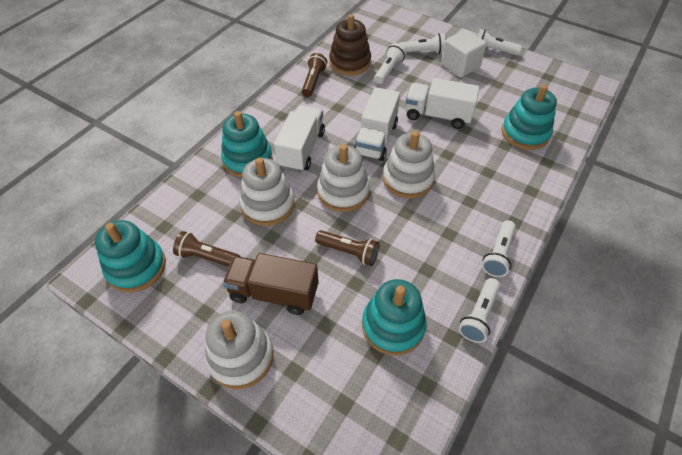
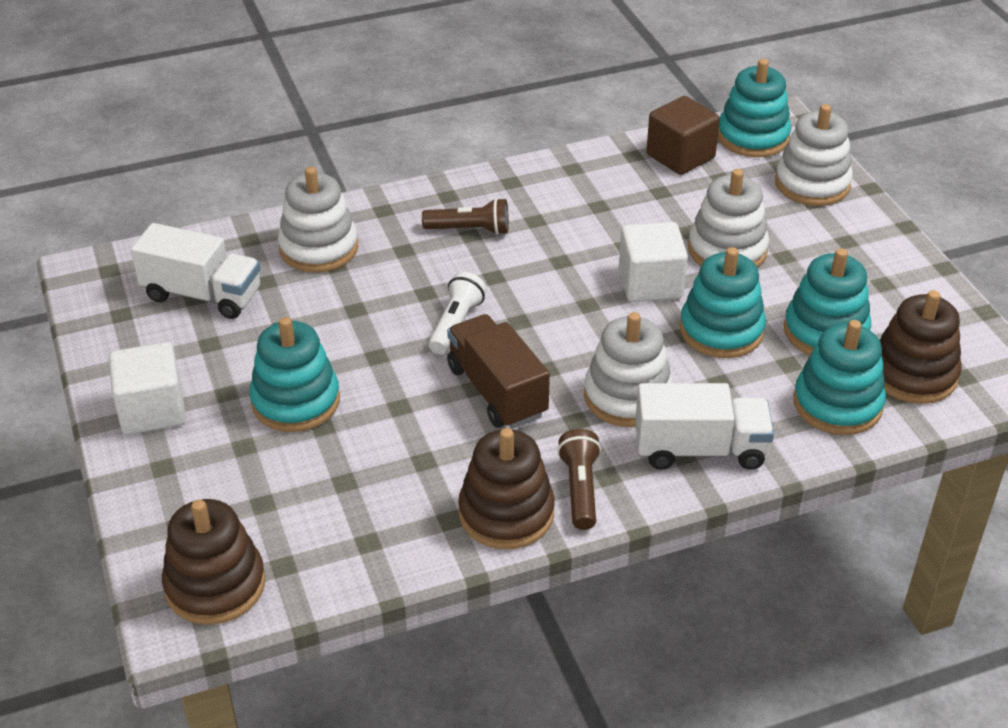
brown cube: 0 -> 1
brown flashlight: 3 -> 2
brown stacking toy: 1 -> 3
turquoise stacking toy: 4 -> 5
white cube: 1 -> 2
white flashlight: 5 -> 1
white truck: 3 -> 2

